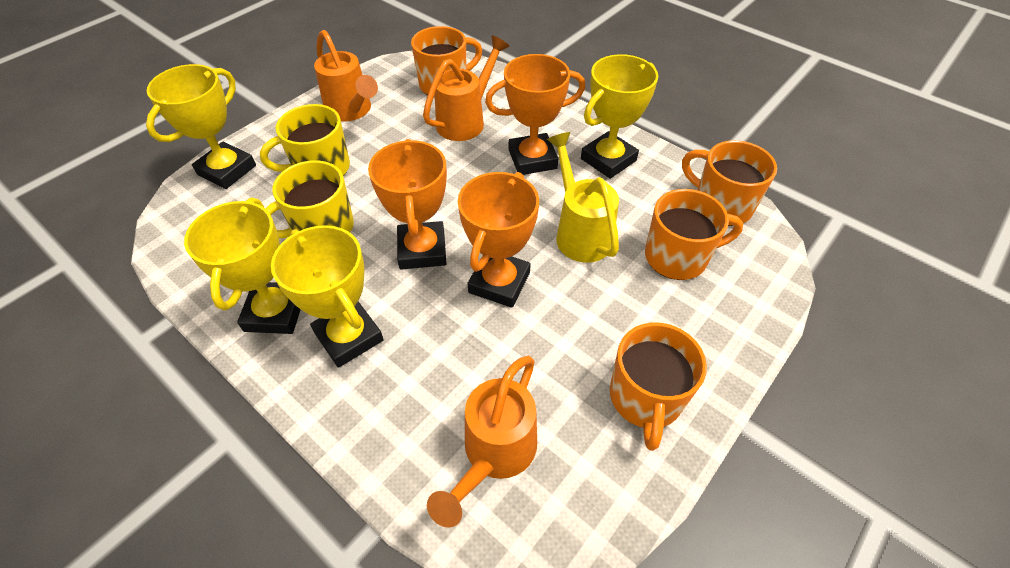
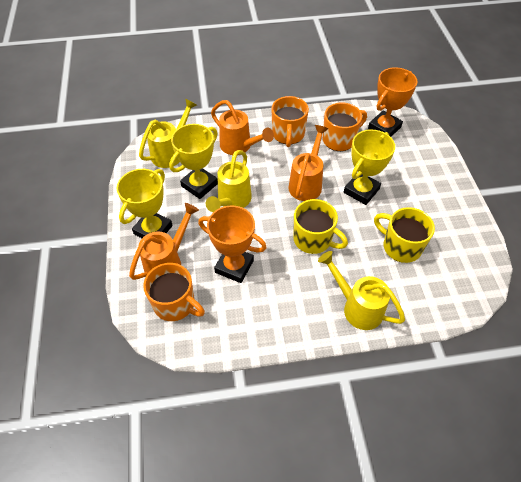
orange mug: 4 -> 3
orange trophy: 3 -> 2
yellow trophy: 4 -> 3
yellow watering can: 1 -> 3

